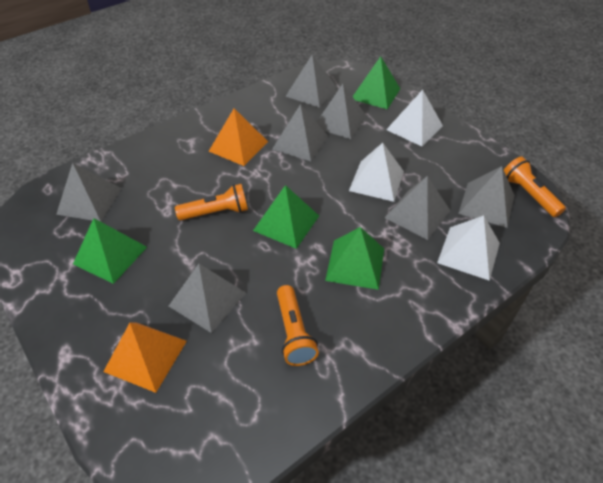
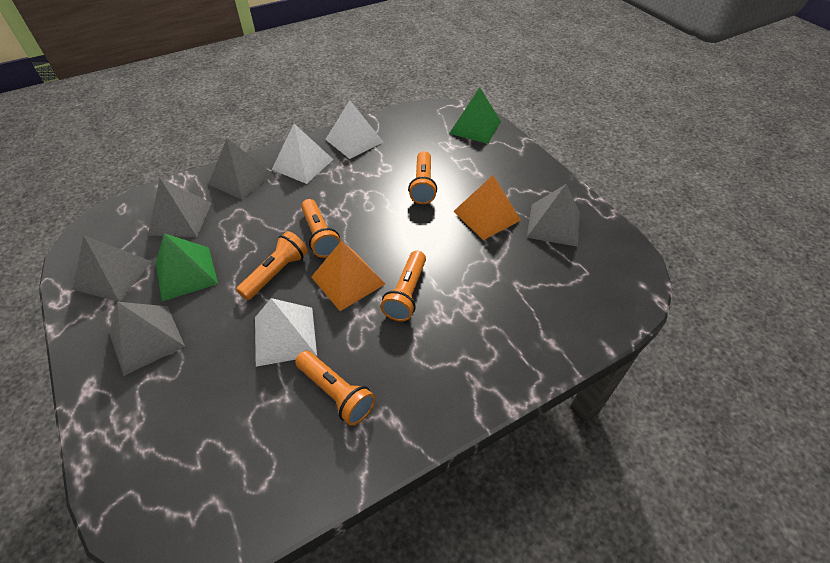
green pyramid: 4 -> 2
grey pyramid: 7 -> 5
orange flashlight: 3 -> 5

